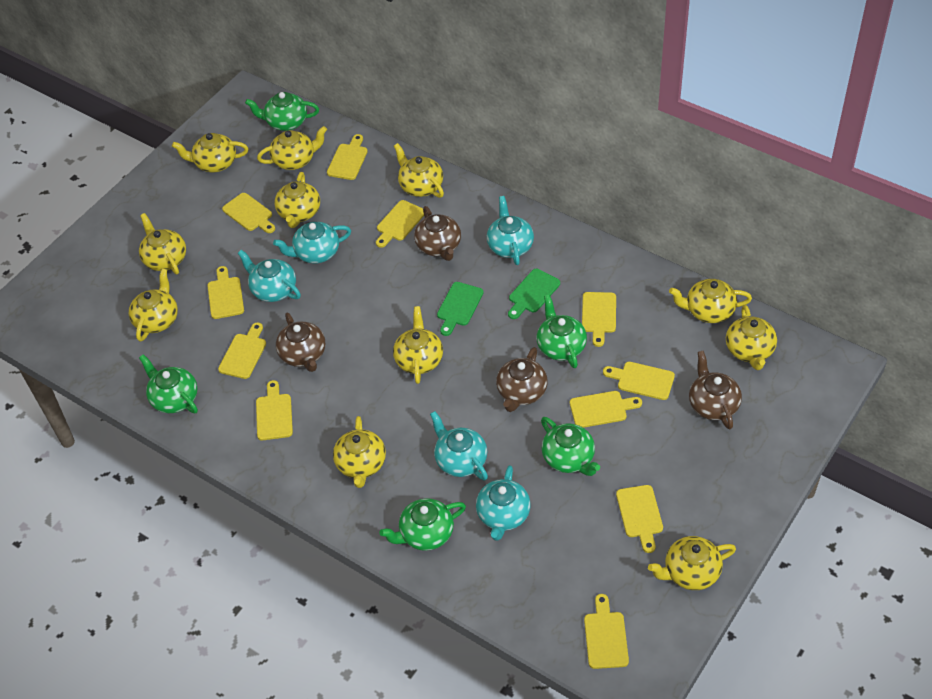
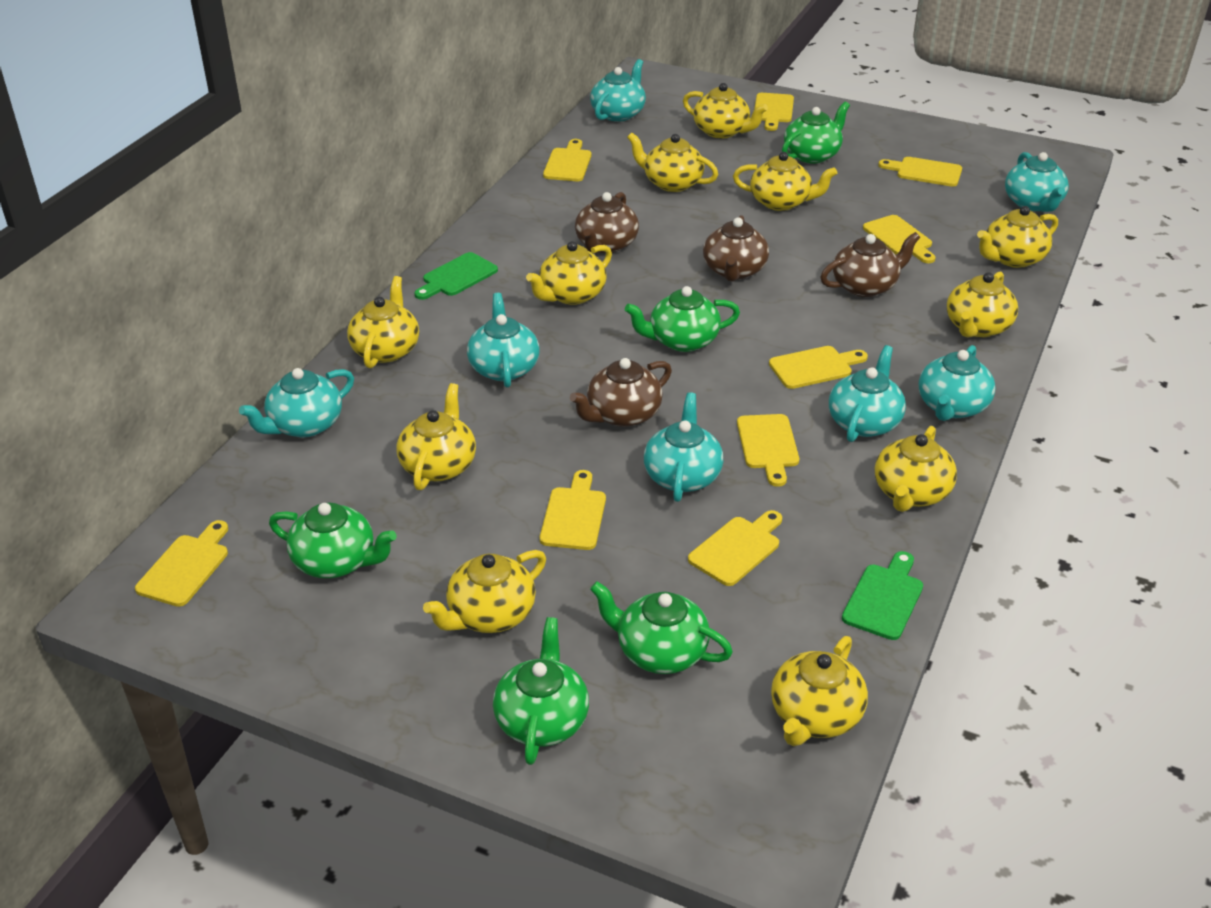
turquoise teapot: 5 -> 7
yellow cutting board: 11 -> 9

